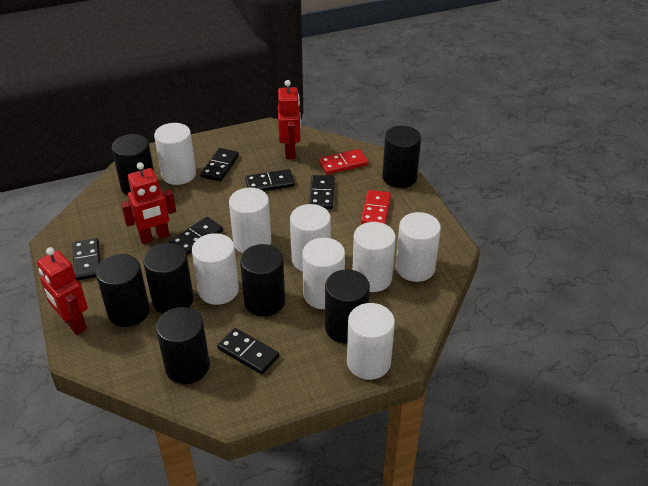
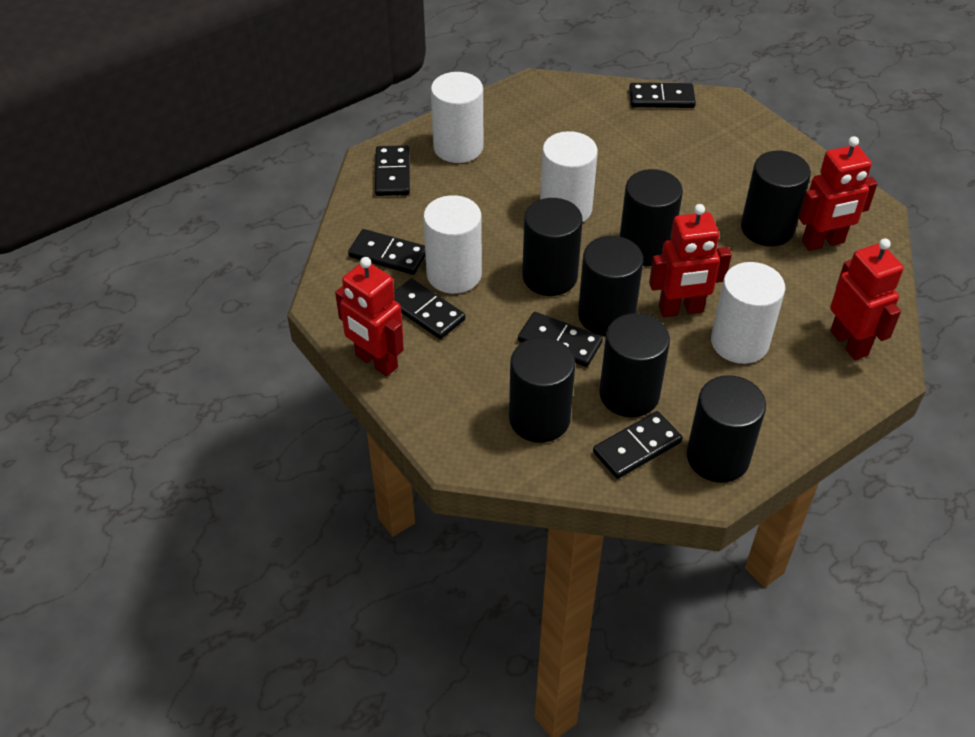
red domino: 2 -> 0
red robot: 3 -> 4
white cylinder: 8 -> 4

